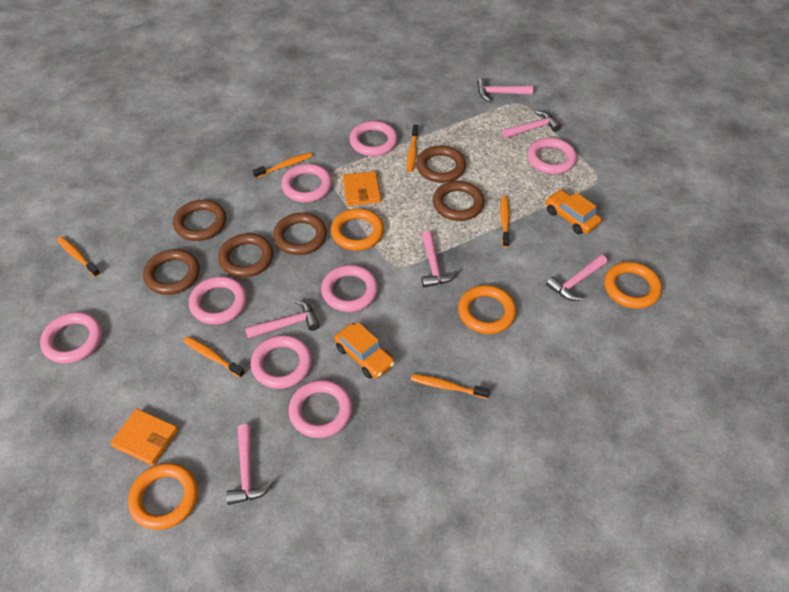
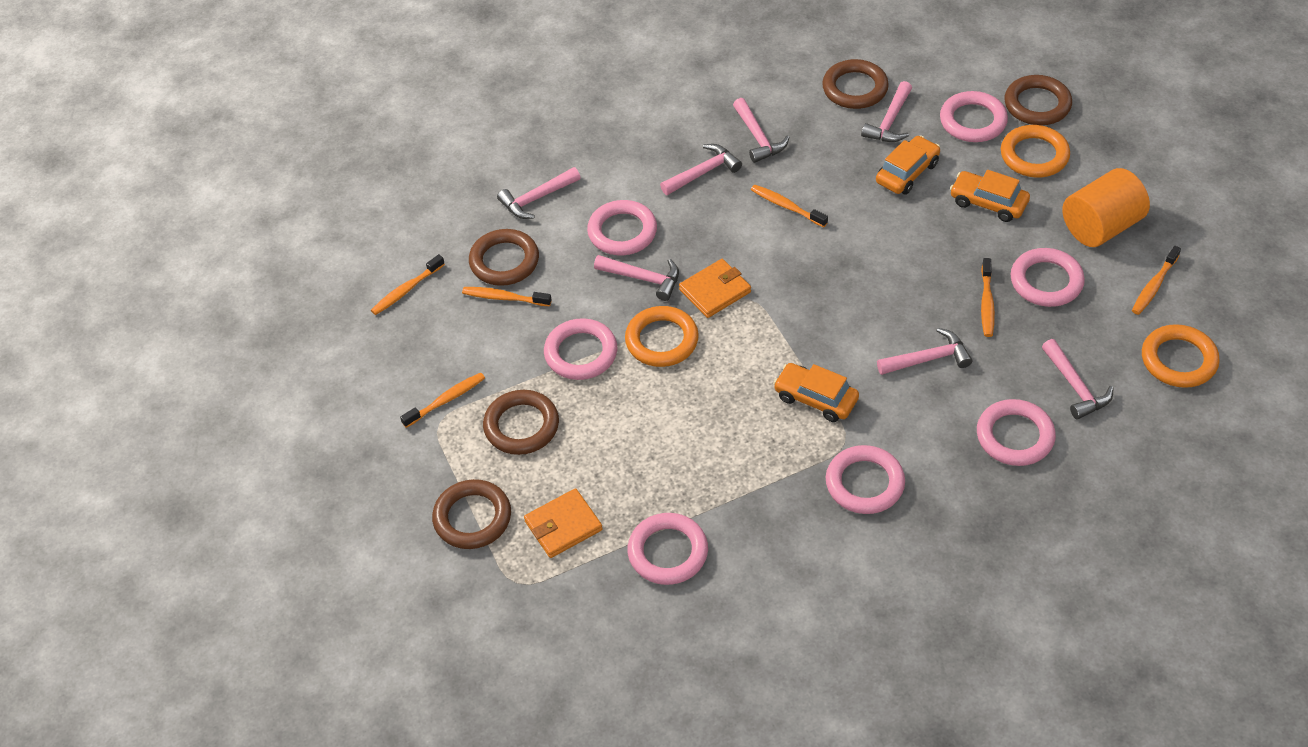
brown ring: 6 -> 5
orange car: 2 -> 3
orange cylinder: 0 -> 1
orange ring: 4 -> 3
pink hammer: 6 -> 7
pink ring: 8 -> 7

